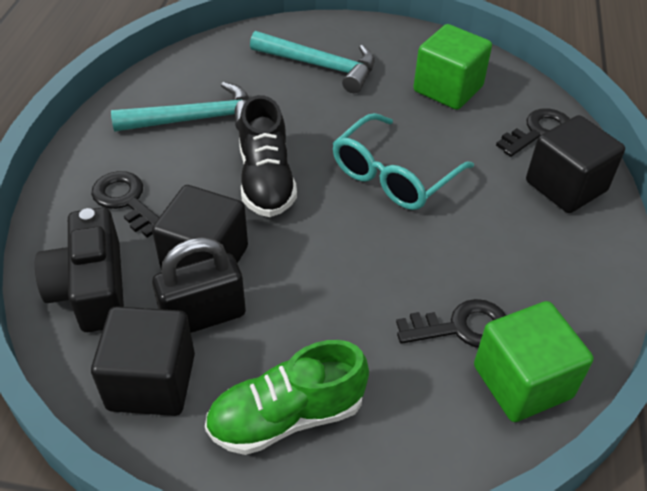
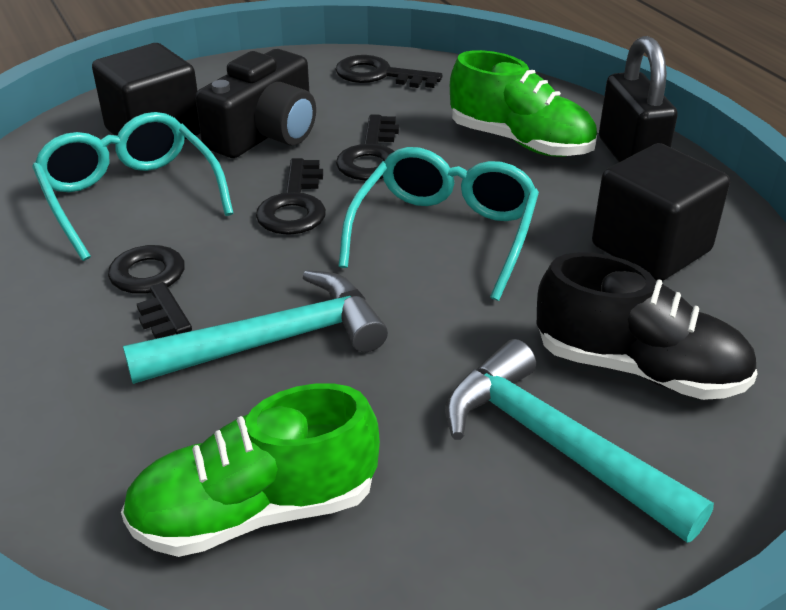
black cube: 3 -> 2
black key: 3 -> 4
green cube: 2 -> 0
green shoe: 1 -> 2
turquoise glasses: 1 -> 2

